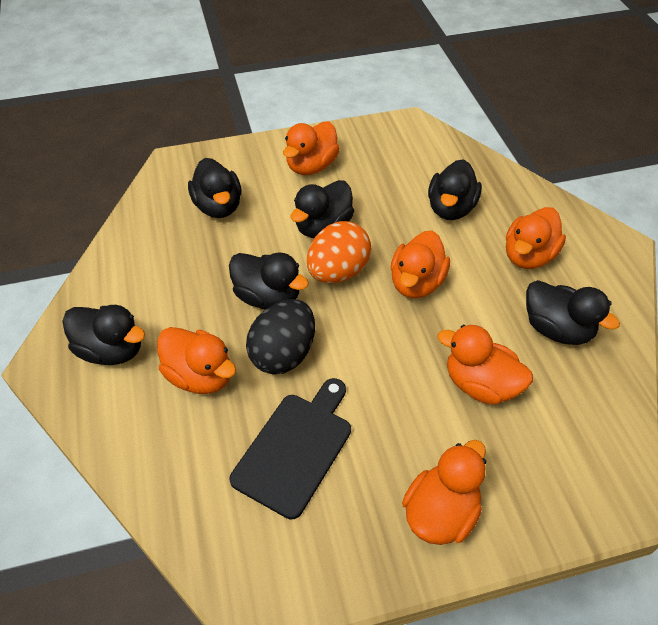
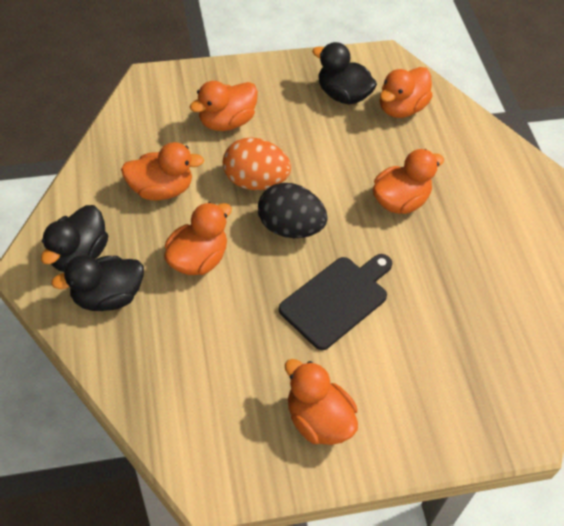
black duck: 6 -> 3

